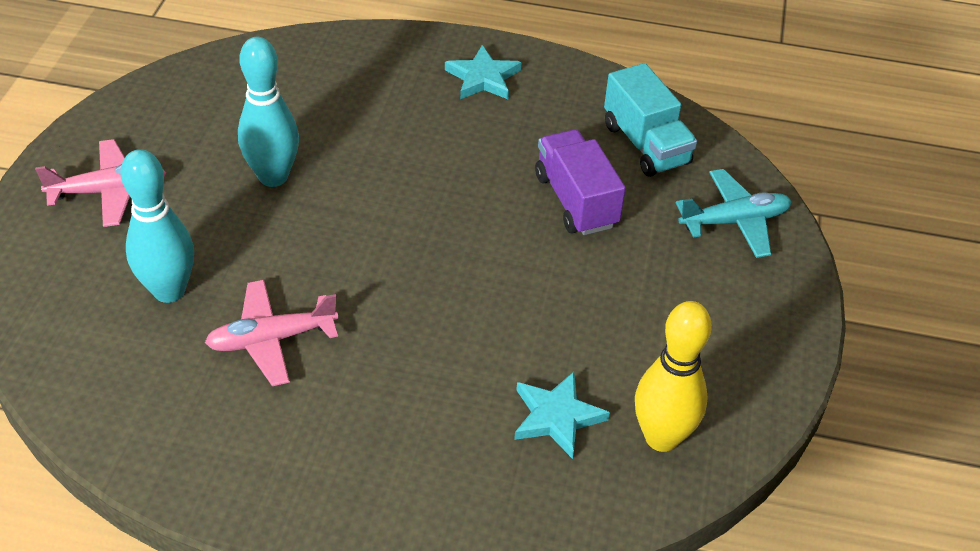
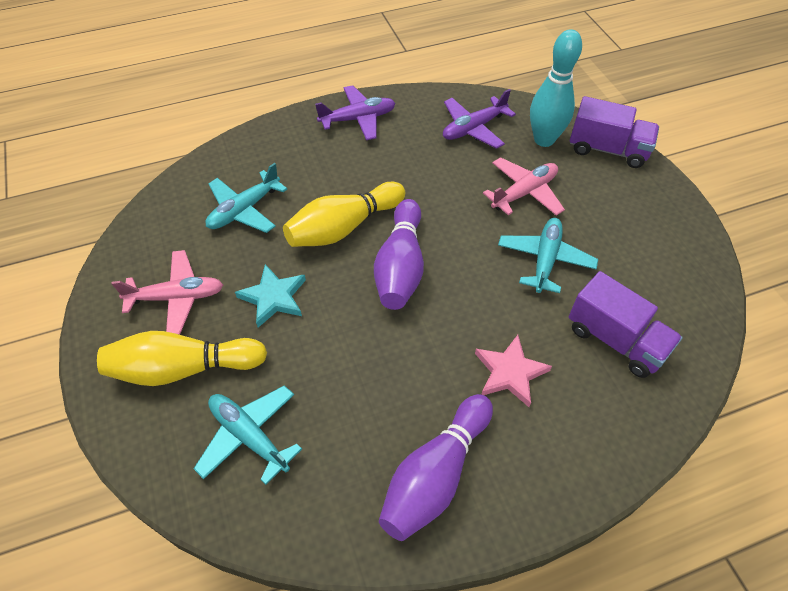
pink star: 0 -> 1
purple bowling pin: 0 -> 2
purple plane: 0 -> 2
purple truck: 1 -> 2
turquoise bowling pin: 2 -> 1
turquoise plane: 1 -> 3
turquoise star: 2 -> 1
turquoise truck: 1 -> 0
yellow bowling pin: 1 -> 2

